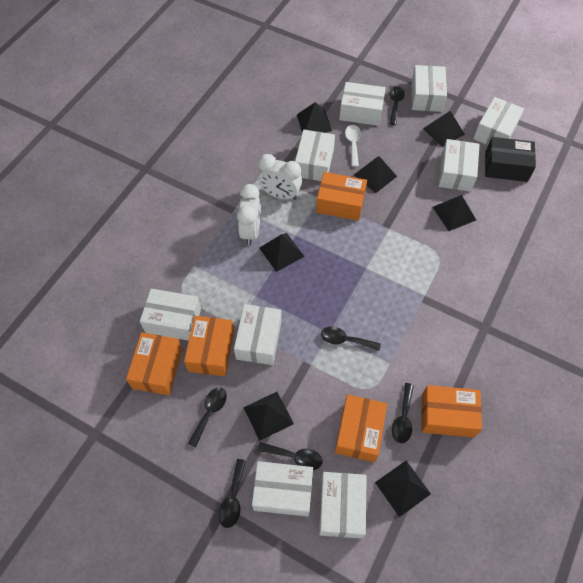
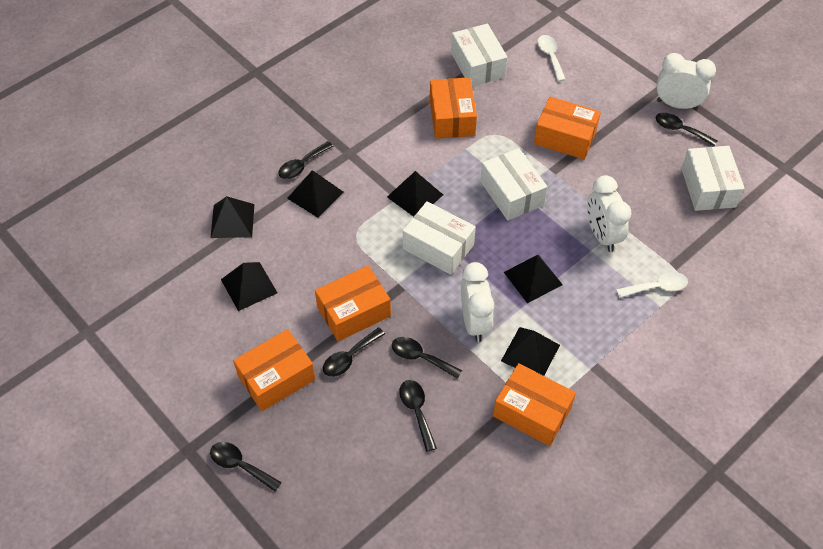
black box: 1 -> 0
black pyramid: 7 -> 6
white box: 9 -> 4
white clock: 2 -> 3
white spoon: 1 -> 2

